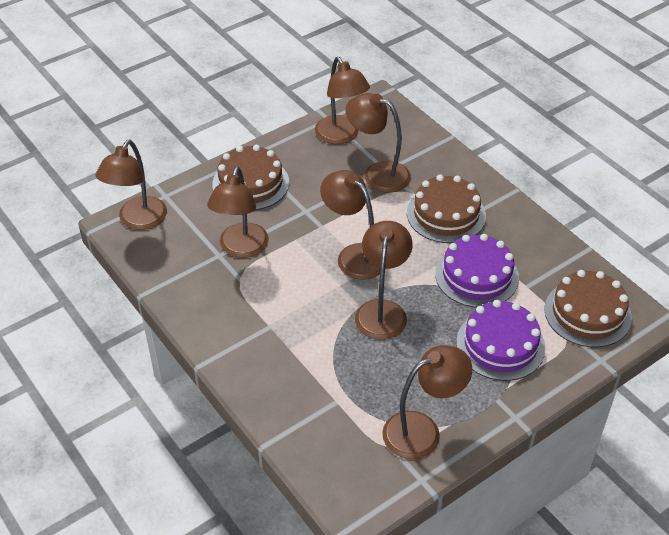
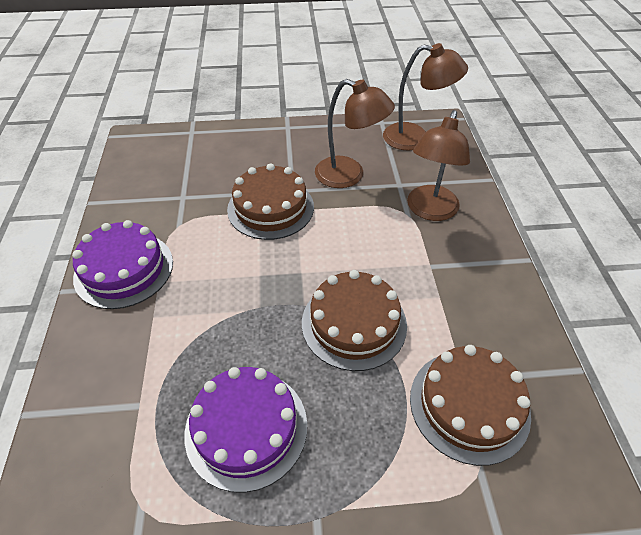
brown lamp: 7 -> 3

